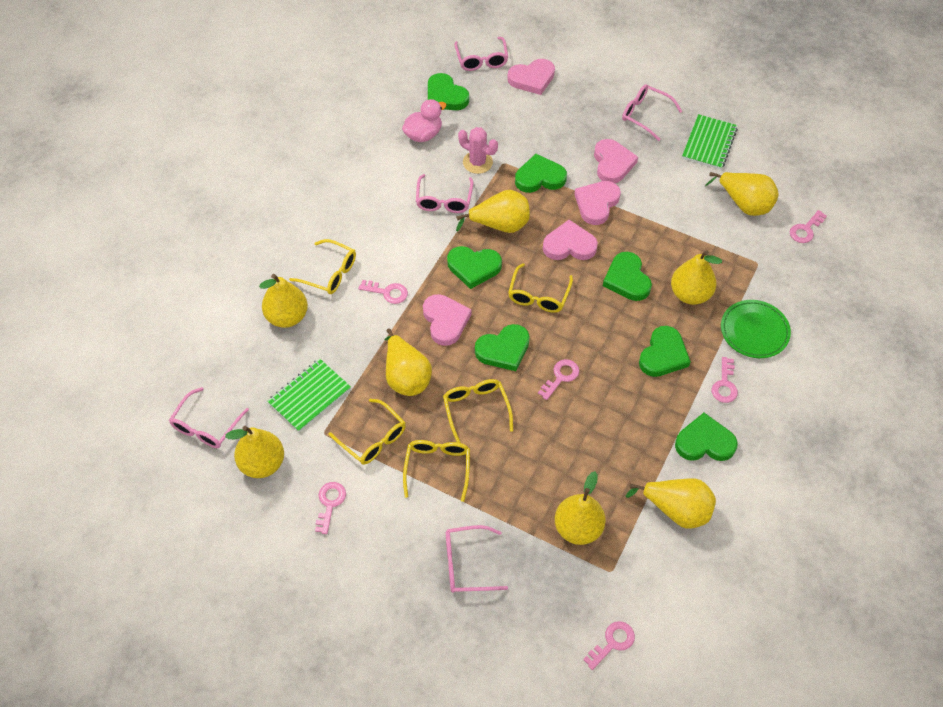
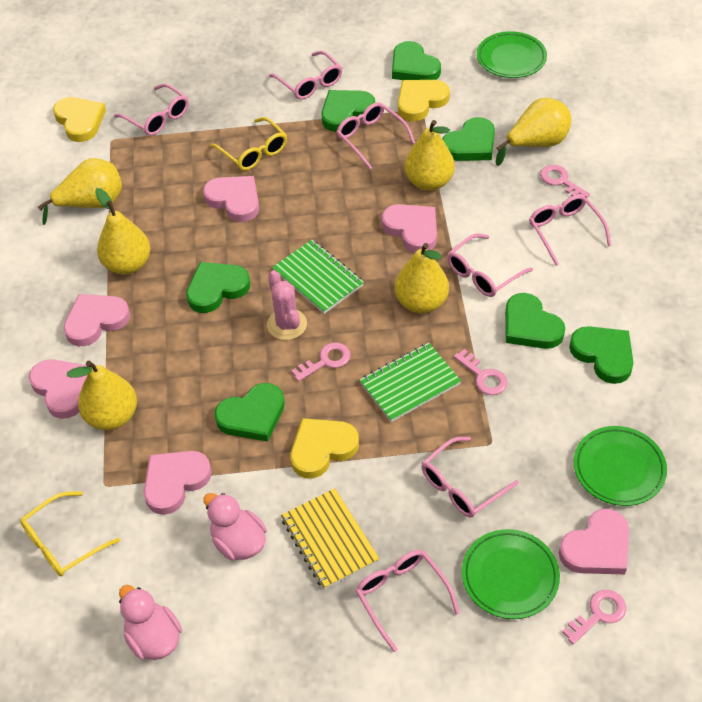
green plate: 1 -> 3
pink duck: 1 -> 2
pink glasses: 5 -> 7
pink heart: 5 -> 6
pink key: 6 -> 4
yellow glasses: 5 -> 2
yellow heart: 0 -> 3
yellow notebook: 0 -> 1
yellow pear: 8 -> 6

